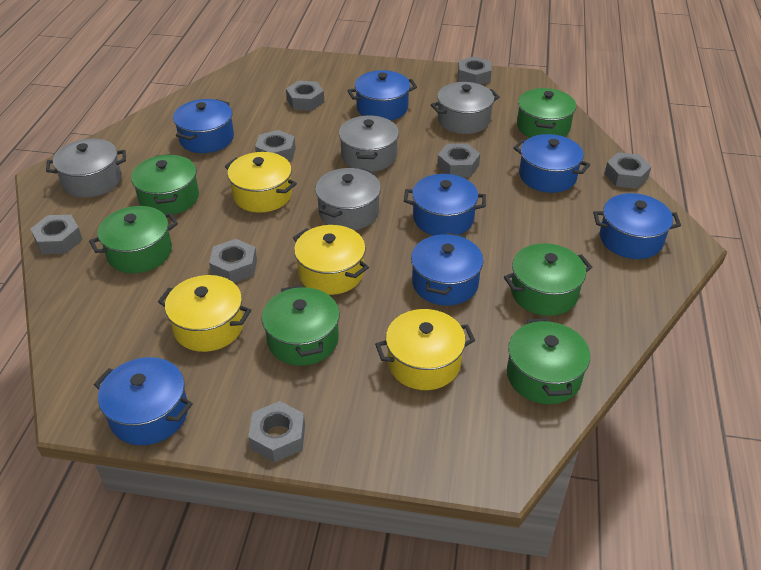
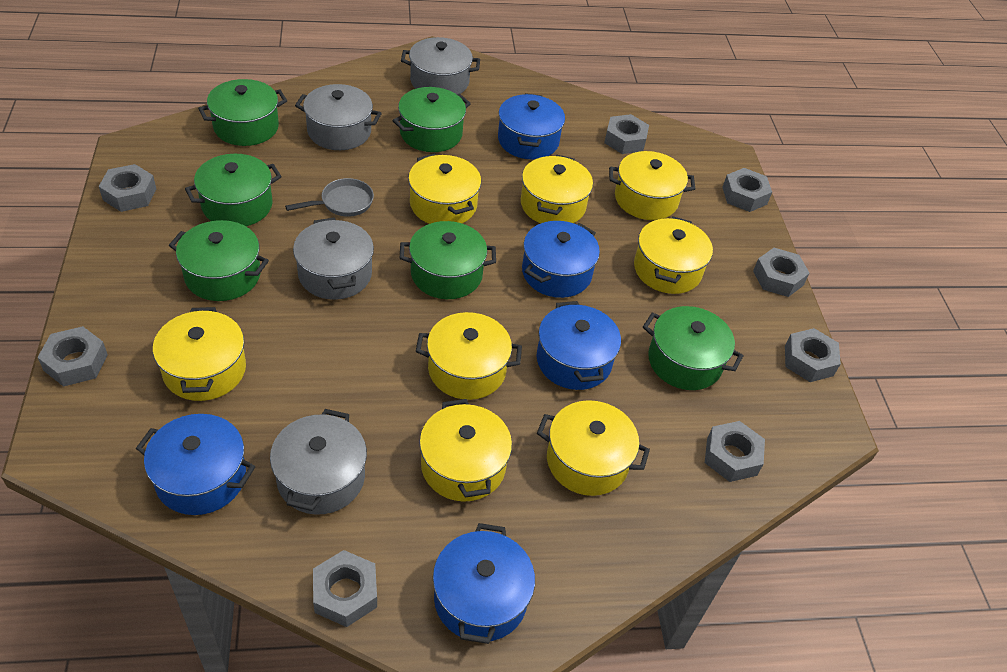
blue pot: 7 -> 5
grey pan: 0 -> 1
yellow pot: 4 -> 8

